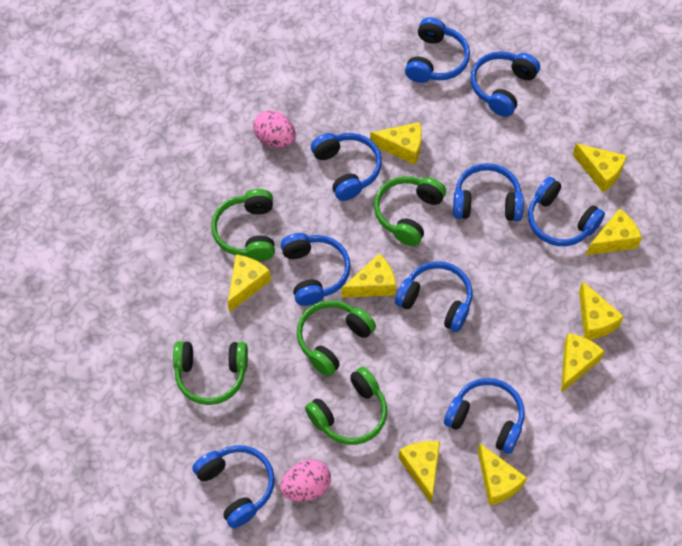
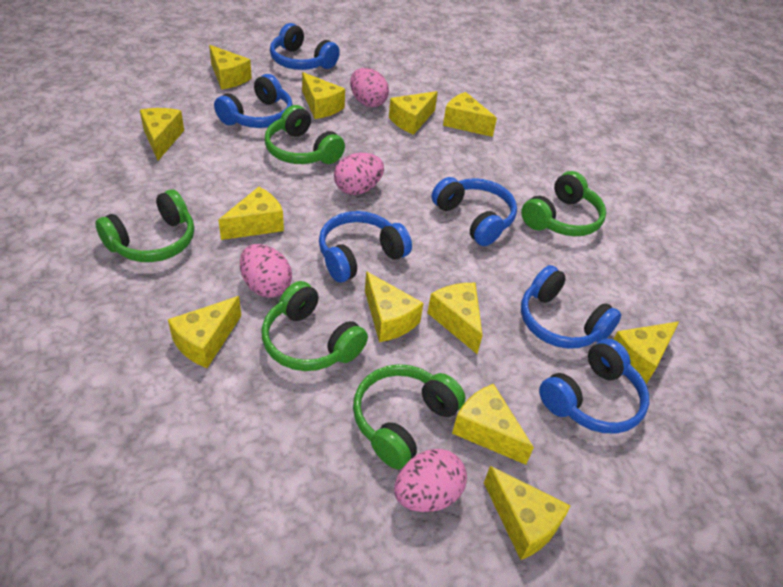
blue headphones: 9 -> 6
pink egg: 2 -> 4
yellow cheese: 9 -> 12

